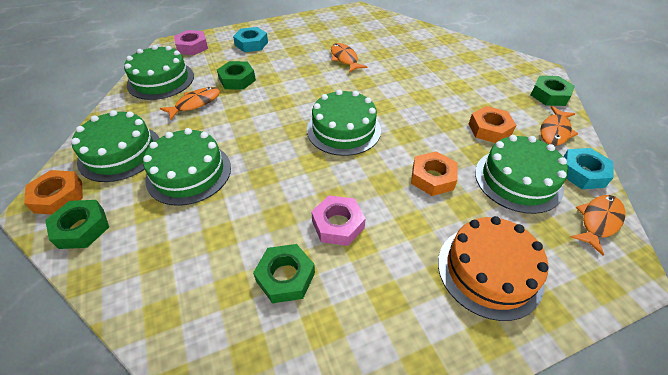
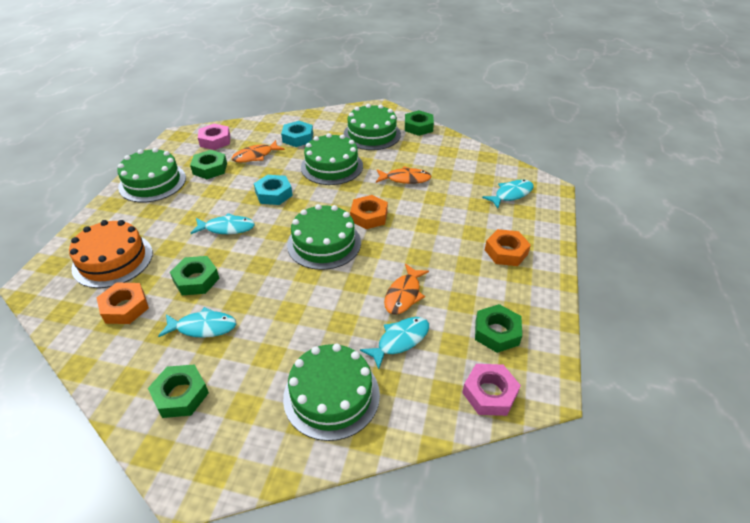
green nut: 4 -> 5
orange fish: 4 -> 3
turquoise fish: 0 -> 4

